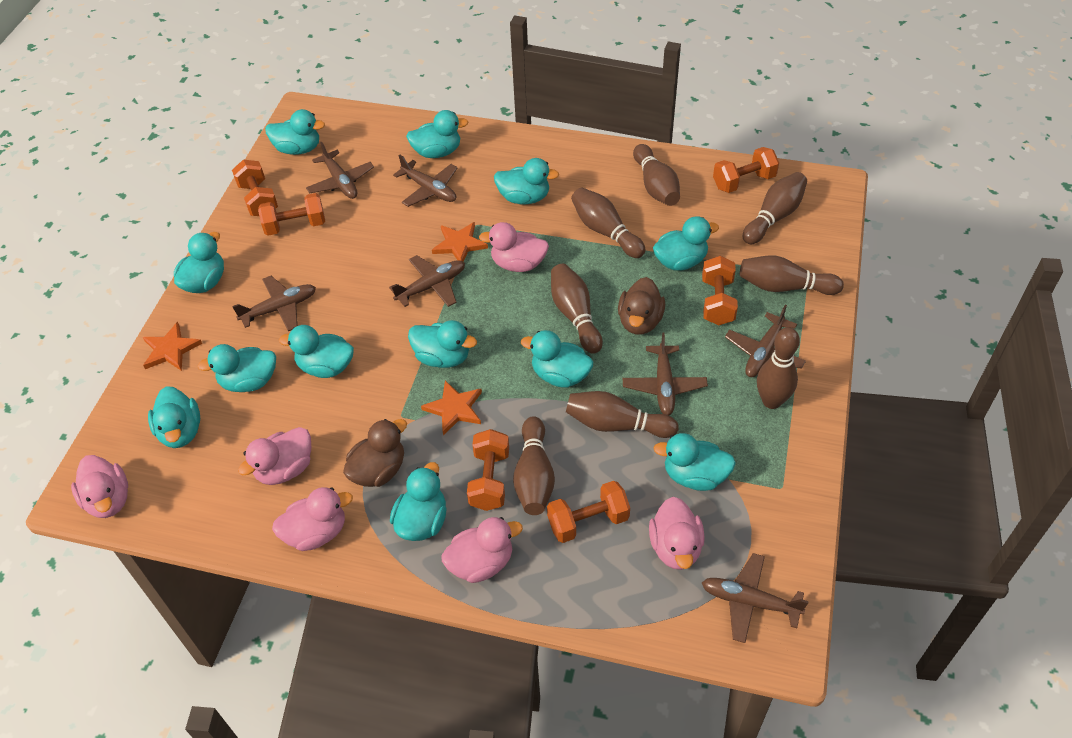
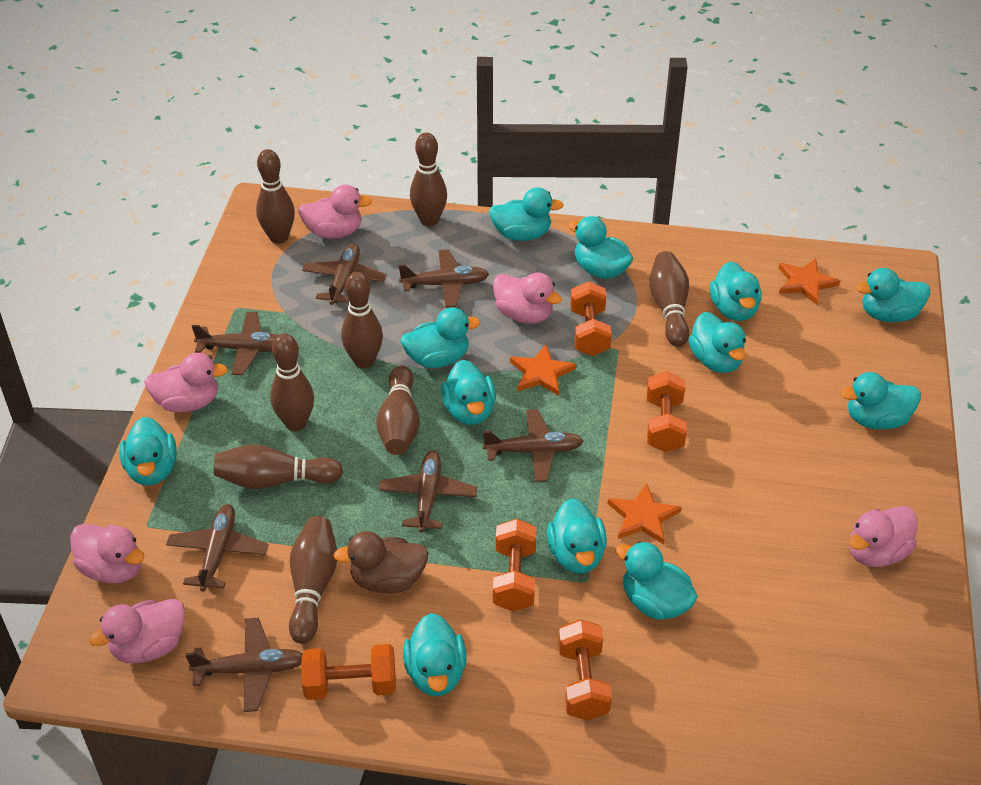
brown duck: 2 -> 1
orange dumbbell: 6 -> 5

